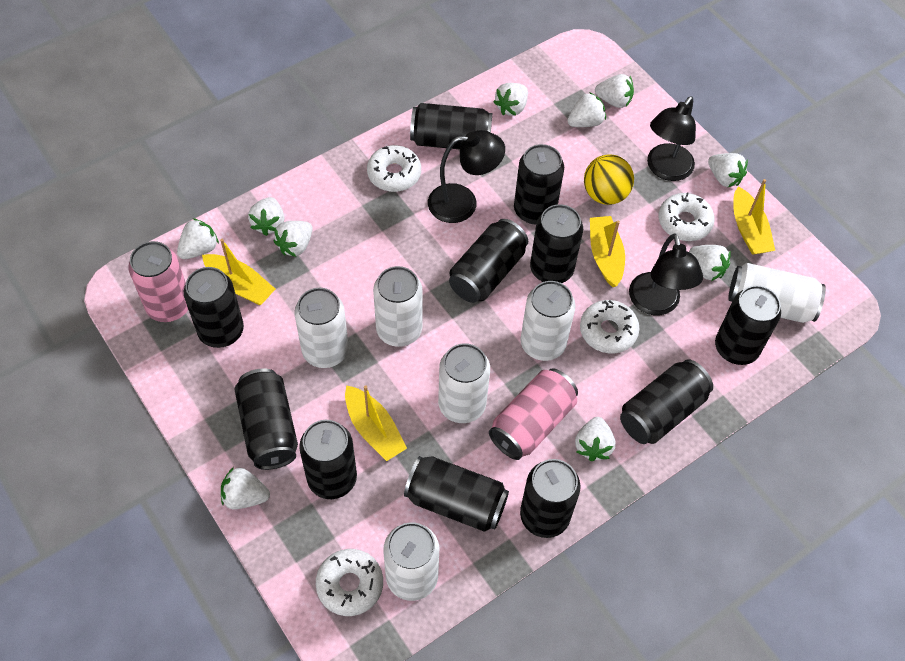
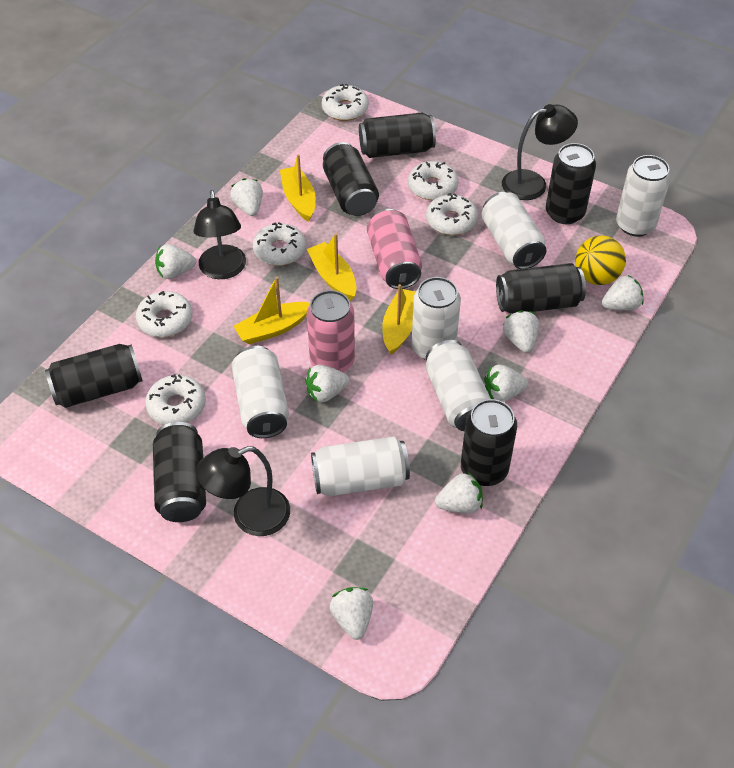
black can: 11 -> 7
white donut: 4 -> 6
white strawberry: 10 -> 8

